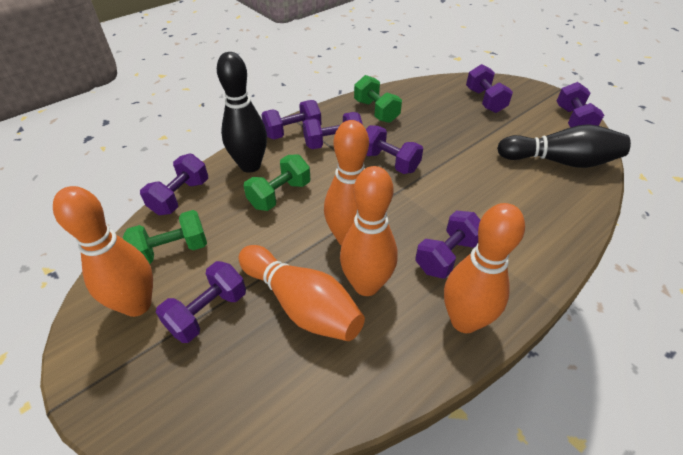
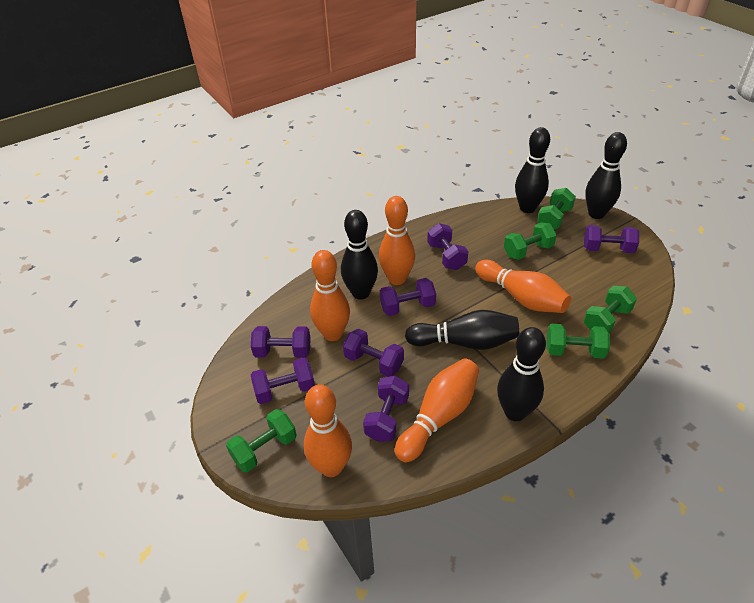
black bowling pin: 2 -> 5
green dumbbell: 3 -> 5
purple dumbbell: 8 -> 7

